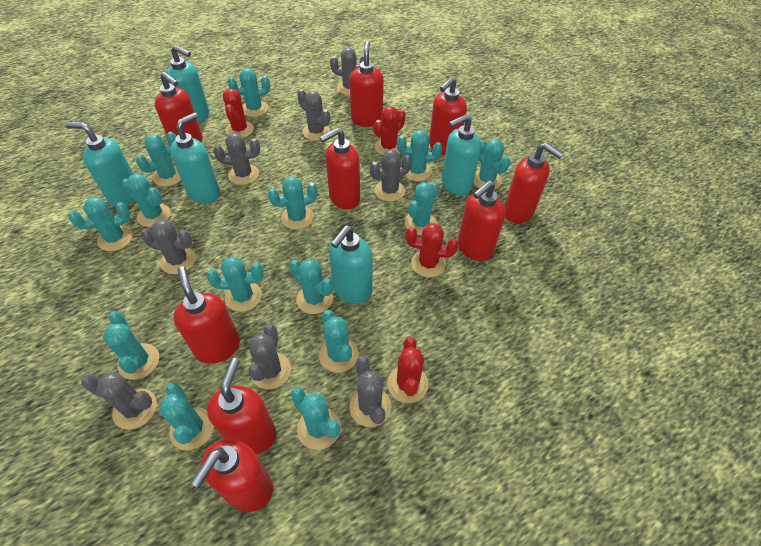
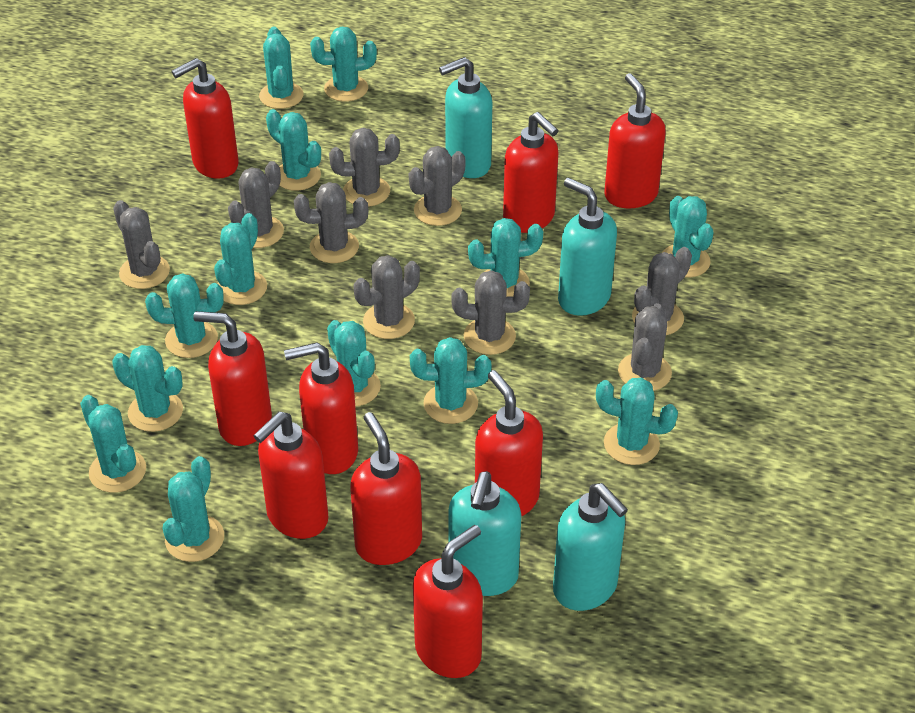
grey cactus: 8 -> 9
red cactus: 4 -> 0
turquoise cactus: 14 -> 13
turquoise soap dispenser: 5 -> 4

